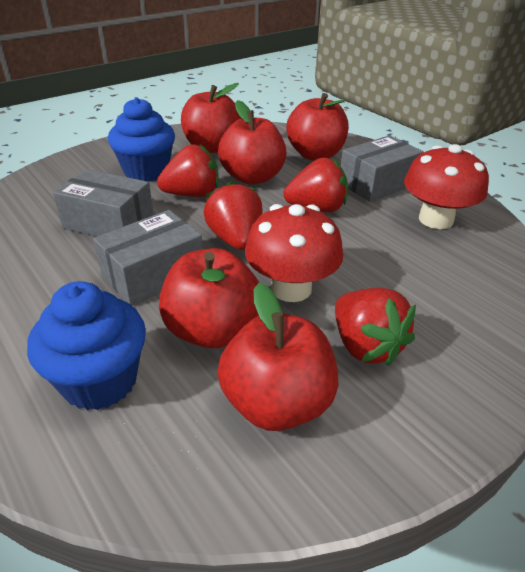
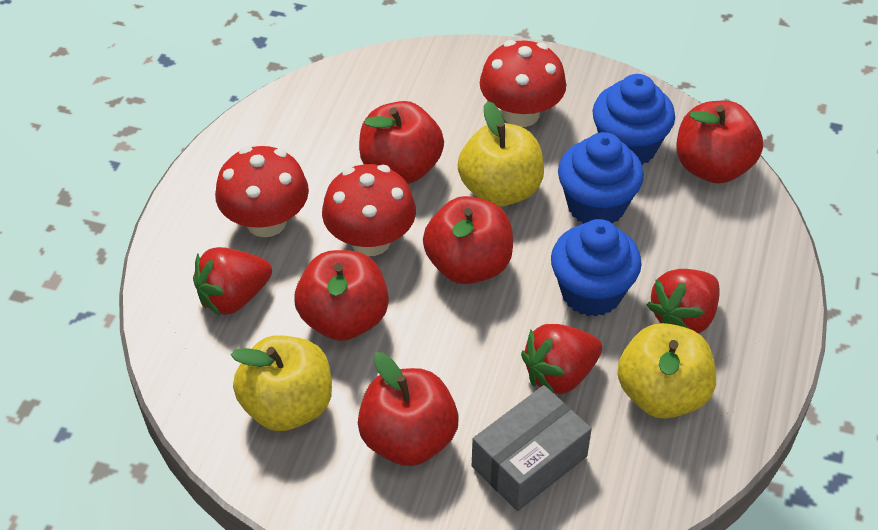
blue cupcake: 2 -> 3
grey box: 3 -> 1
red mushroom: 2 -> 3
red strawberry: 4 -> 3
yellow apple: 0 -> 3

